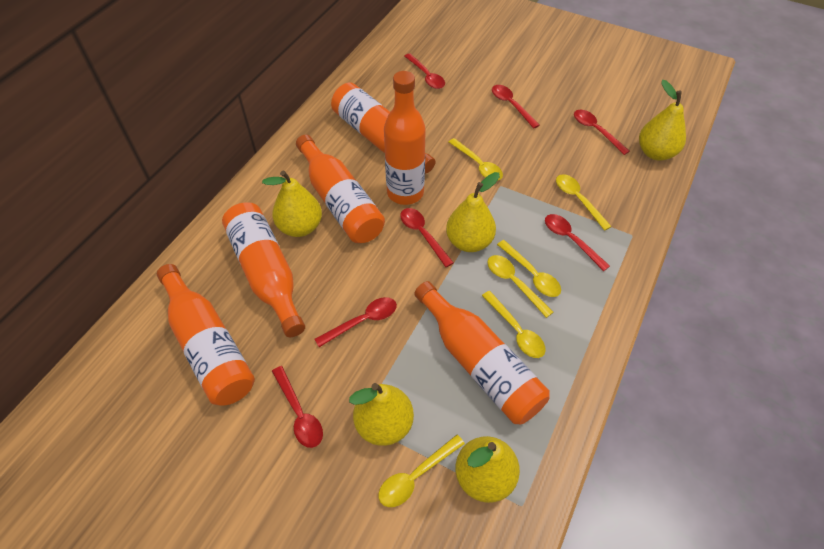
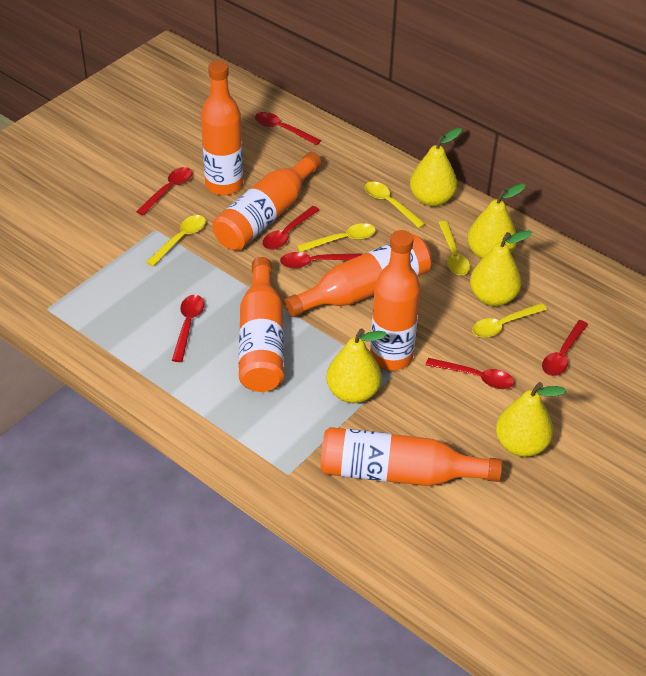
yellow spoon: 6 -> 5

